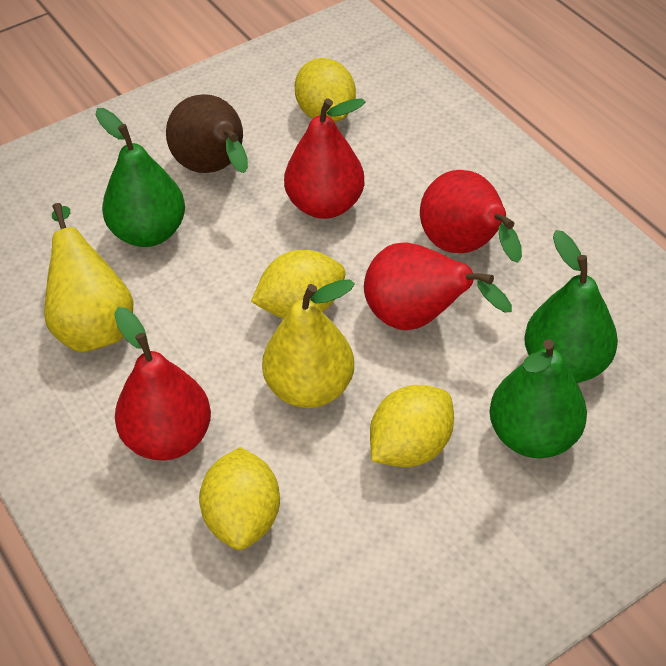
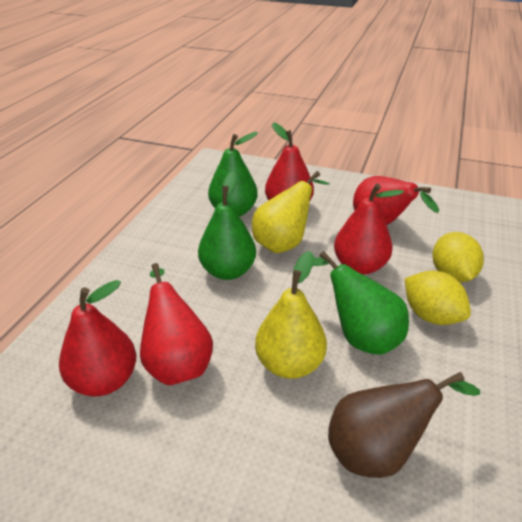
red pear: 4 -> 5
yellow lemon: 4 -> 2

